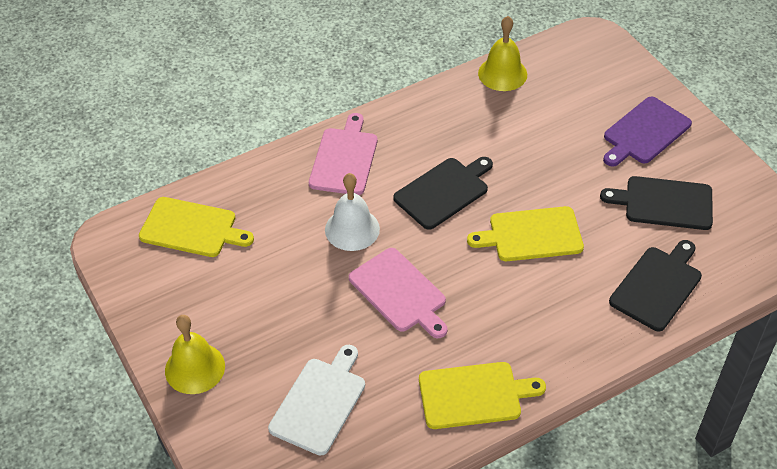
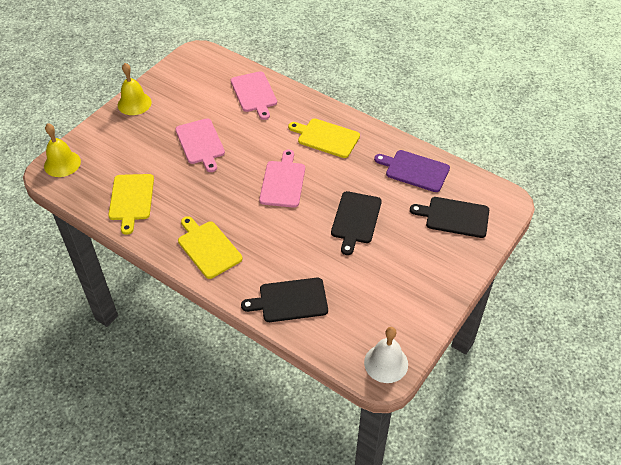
pink cutting board: 2 -> 3
white cutting board: 1 -> 0

